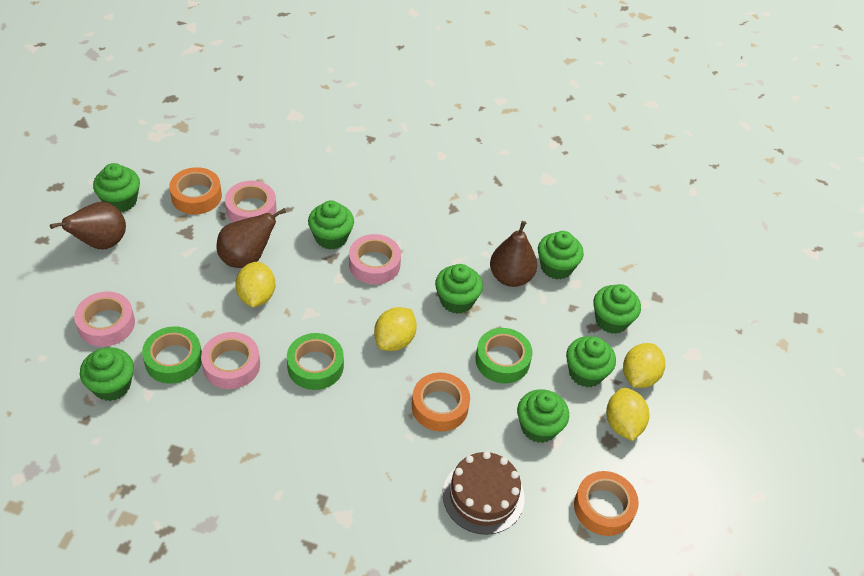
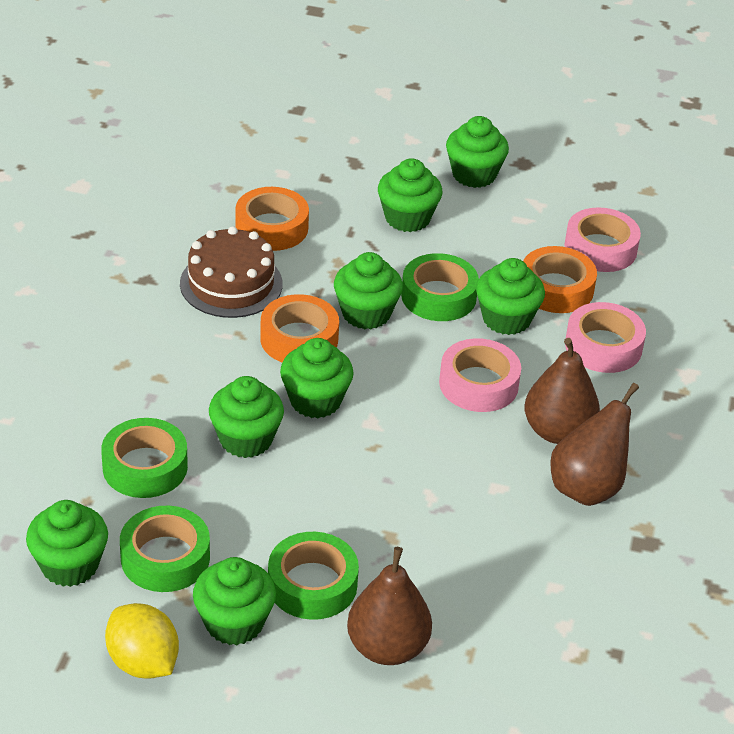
green tape: 3 -> 4
pink tape: 4 -> 3
yellow lemon: 4 -> 1

